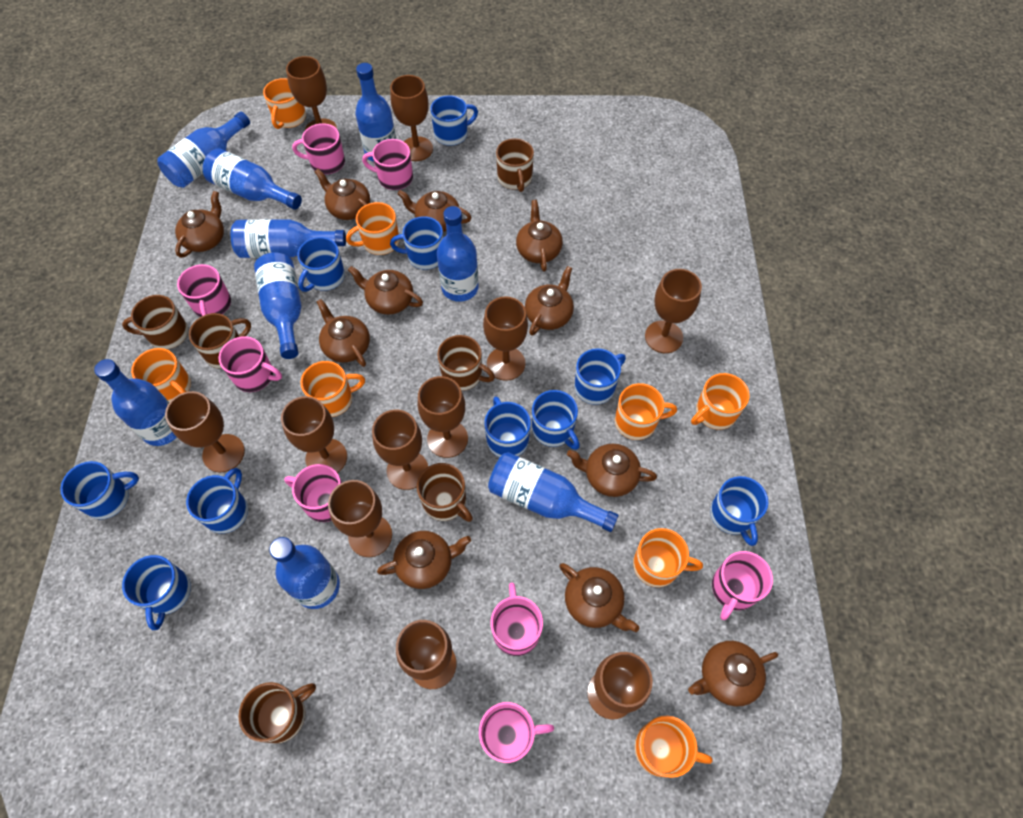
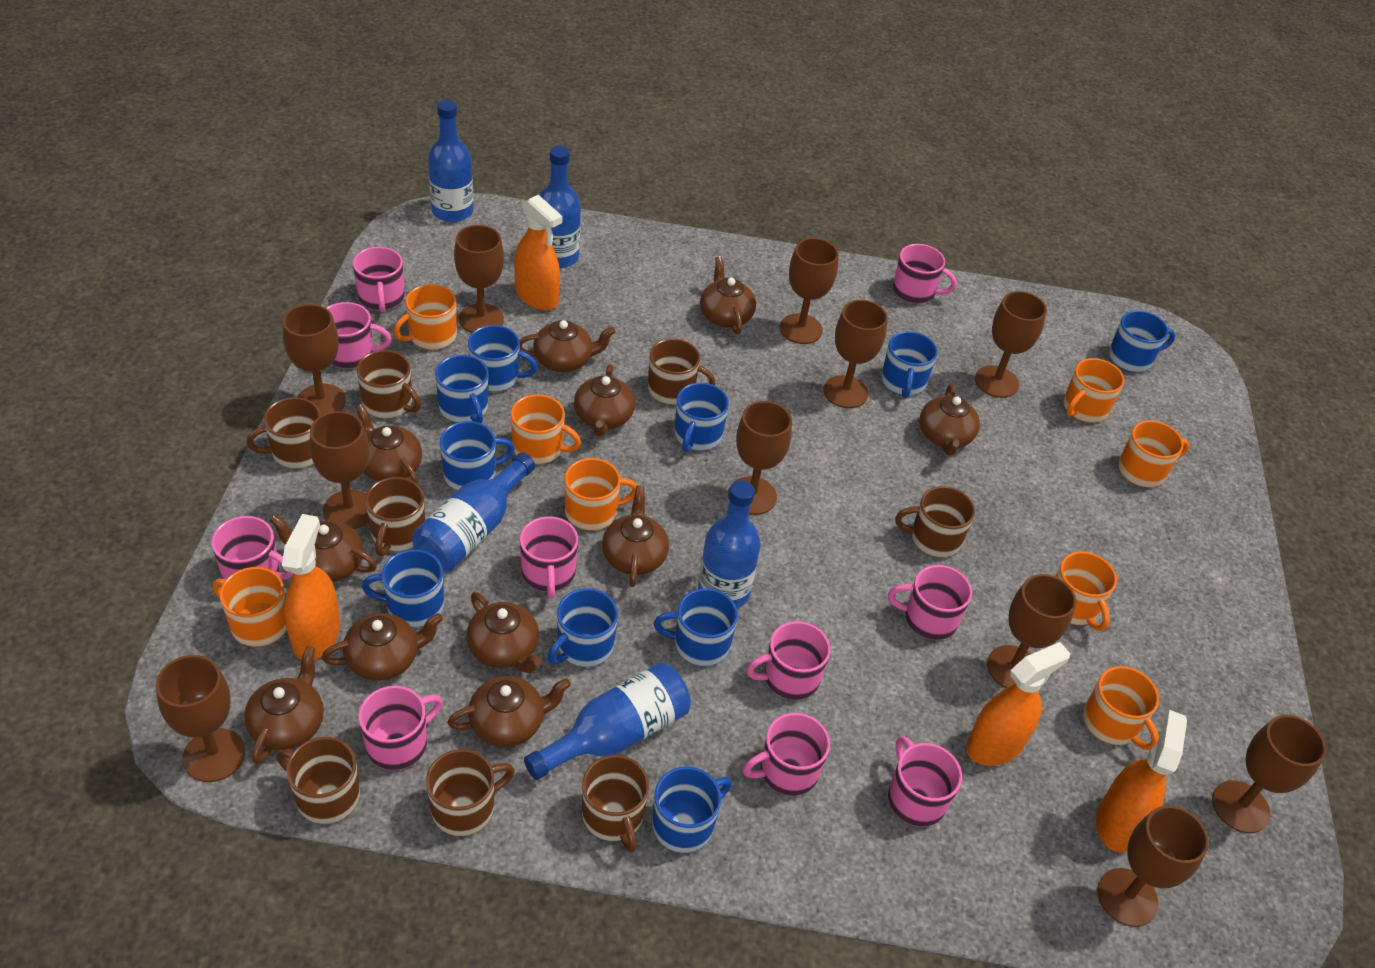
blue bottle: 9 -> 5
brown mug: 6 -> 8
orange spray bottle: 0 -> 4
pink mug: 8 -> 10

